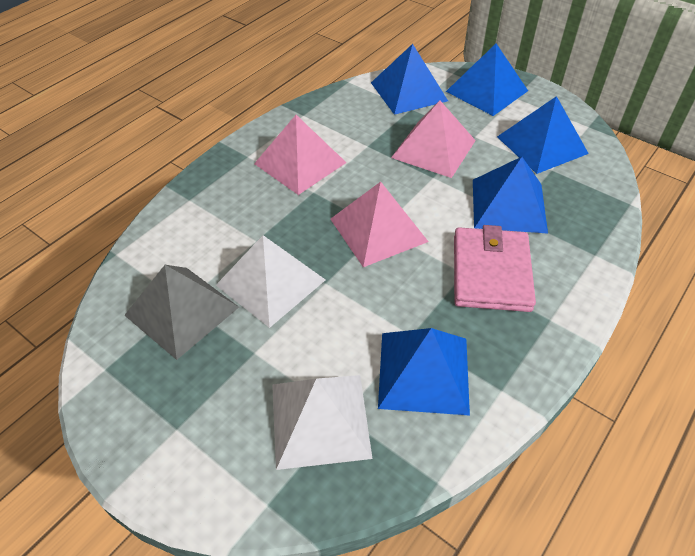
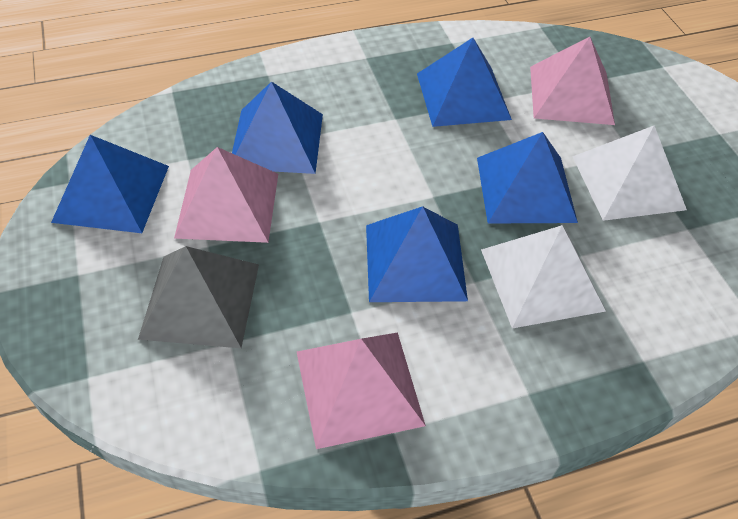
pink wallet: 1 -> 0

